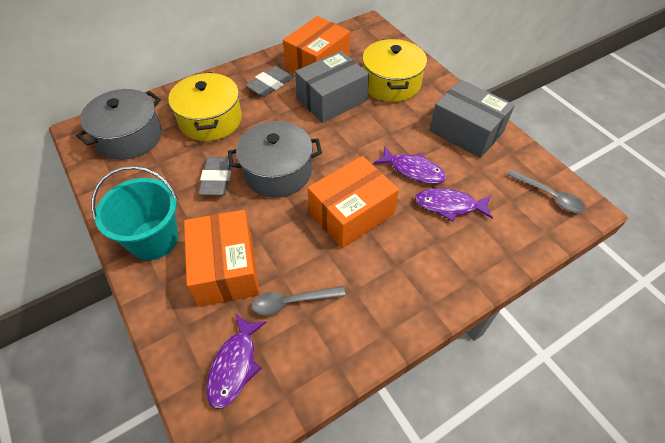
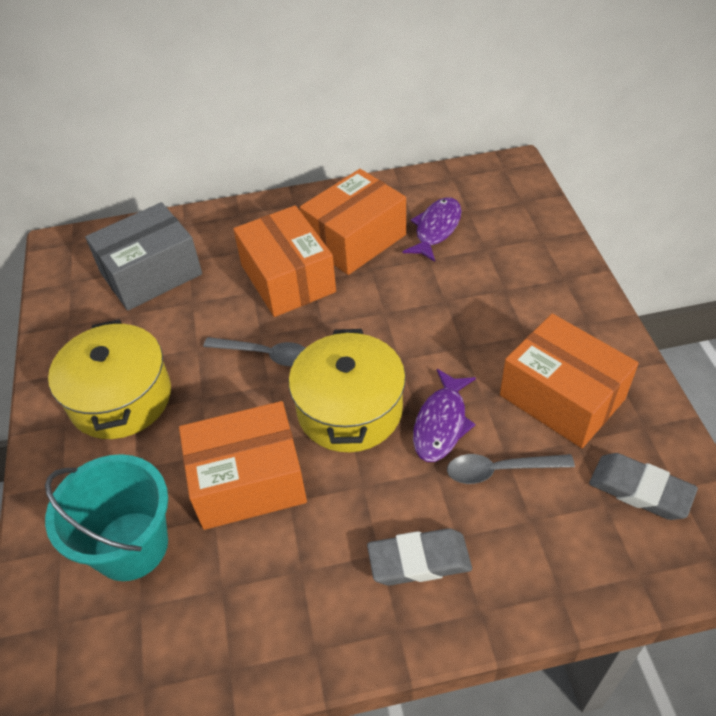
grey box: 2 -> 1
grey pot: 2 -> 0
orange box: 3 -> 4
purple fish: 3 -> 2

